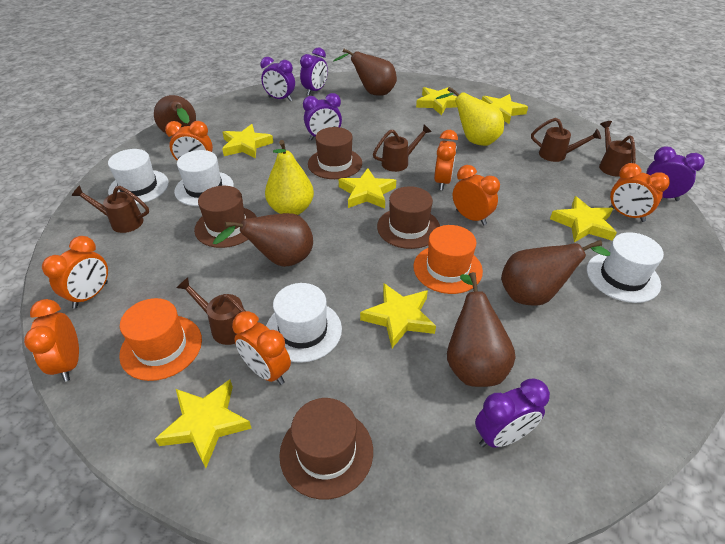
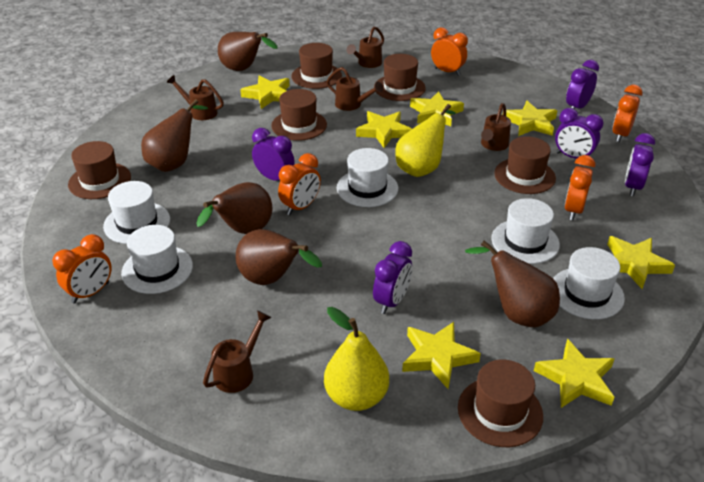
brown hat: 4 -> 6
orange clock: 7 -> 5
orange hat: 2 -> 0
white hat: 4 -> 5

